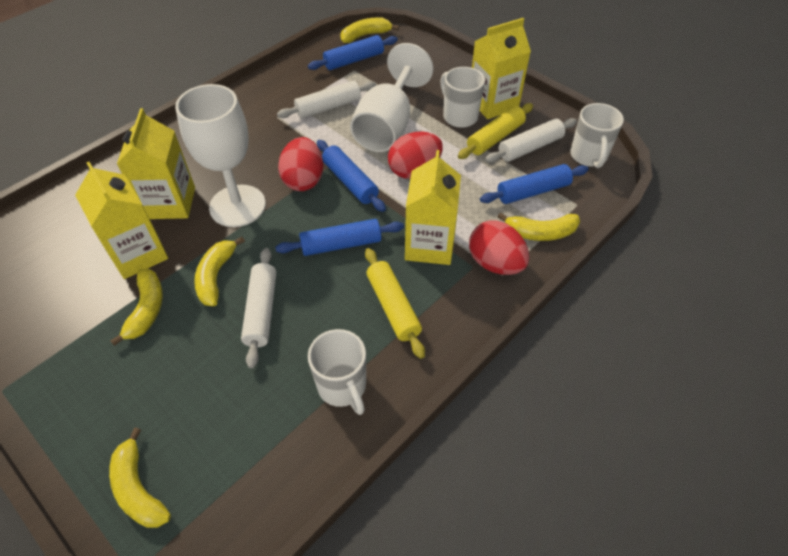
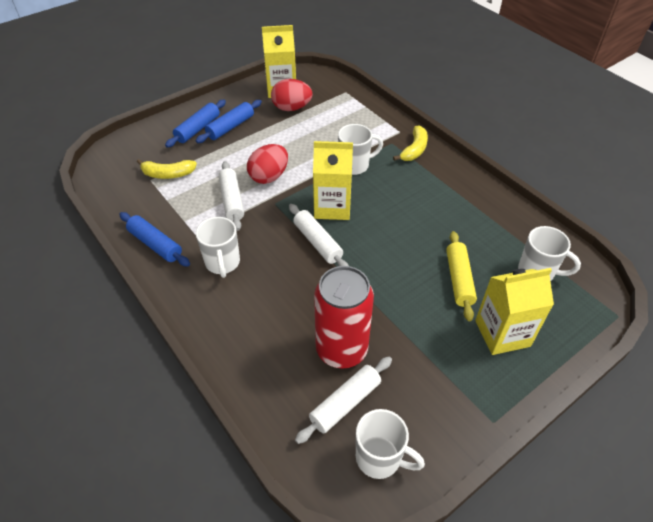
blue rolling pin: 4 -> 3
red can: 0 -> 1
red egg: 3 -> 2
white goblet: 2 -> 0
white mug: 3 -> 4
yellow banana: 5 -> 2
yellow carton: 4 -> 3
yellow rolling pin: 2 -> 1

